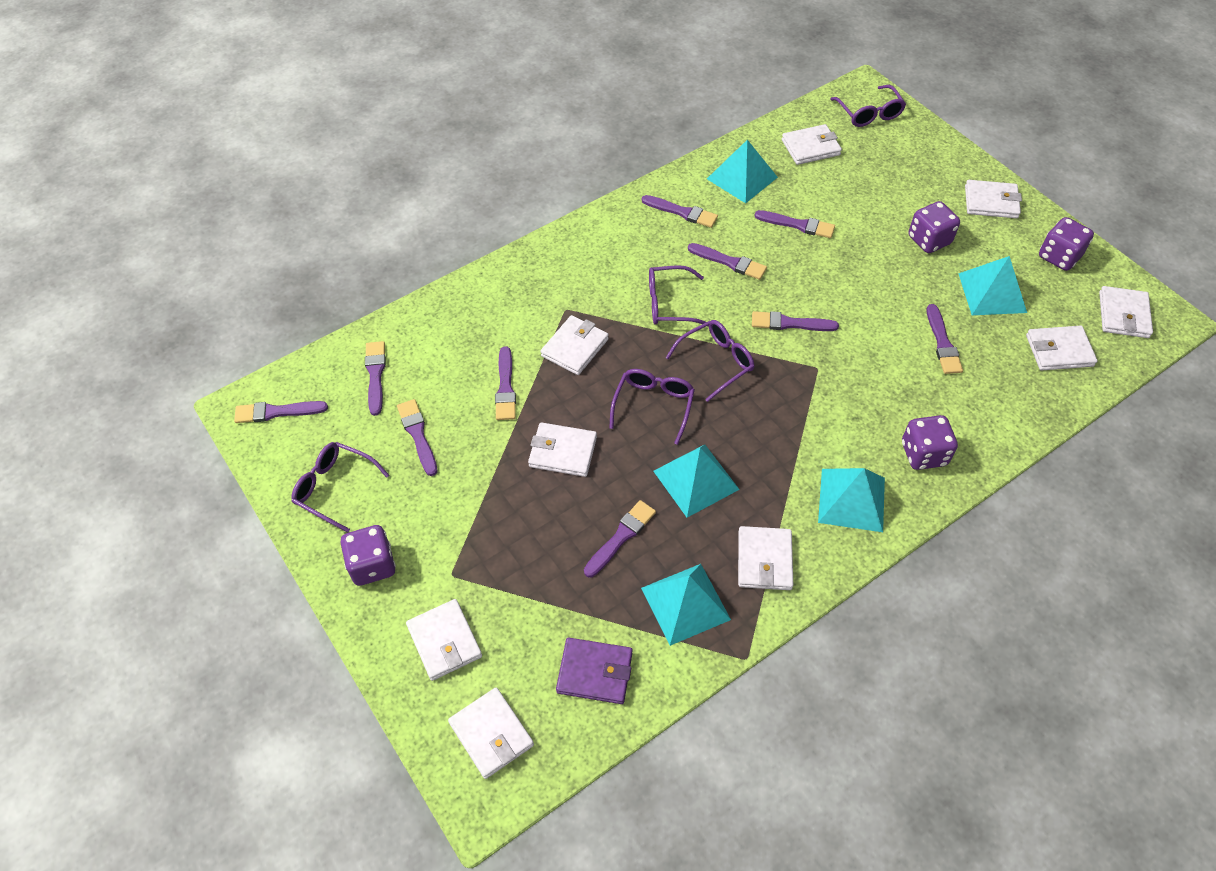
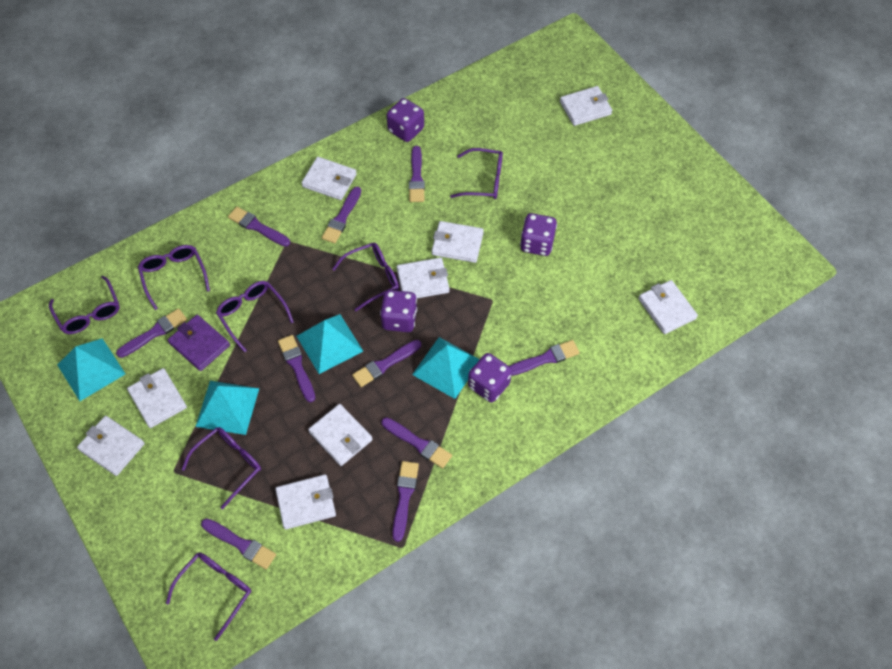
purple glasses: 5 -> 7
turquoise pyramid: 5 -> 4

